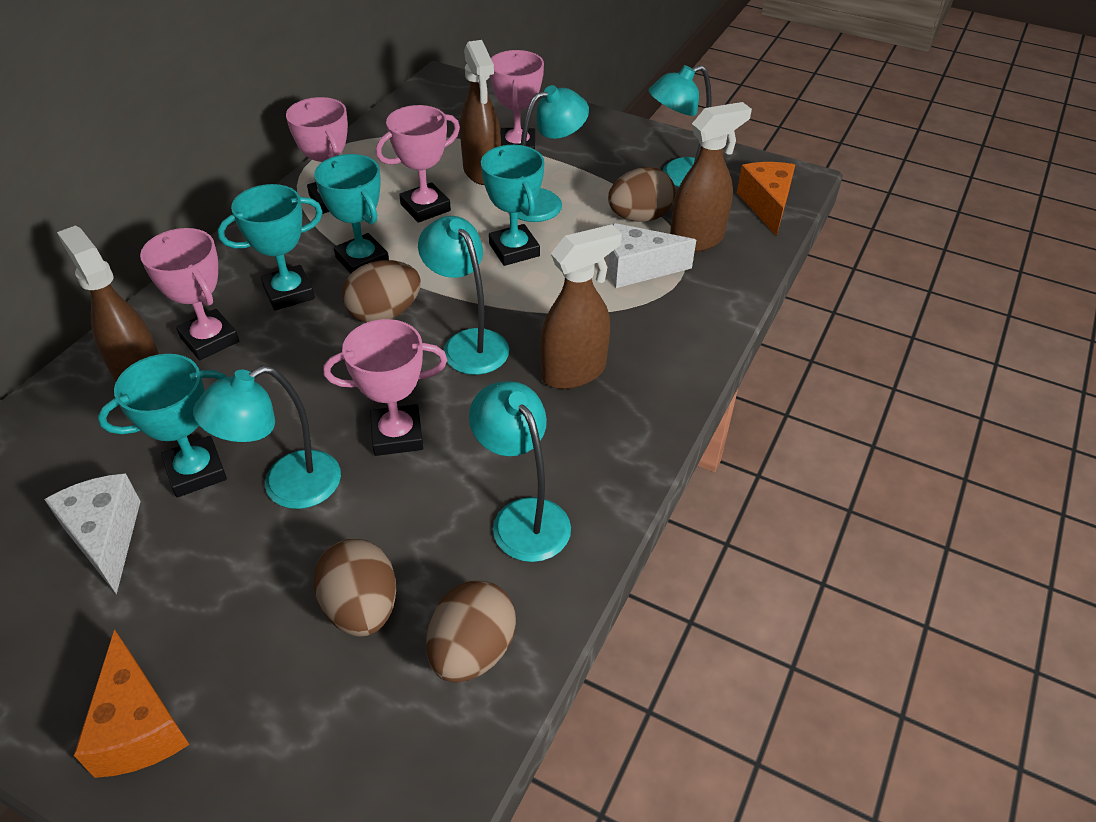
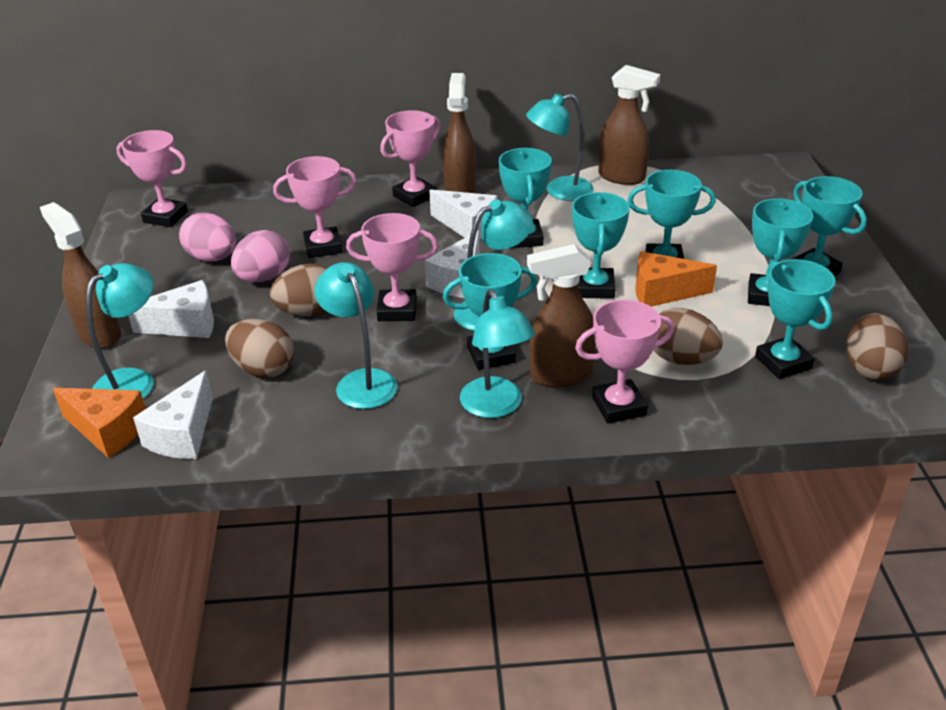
pink egg: 0 -> 2
turquoise trophy: 4 -> 7
white cheese: 2 -> 4

